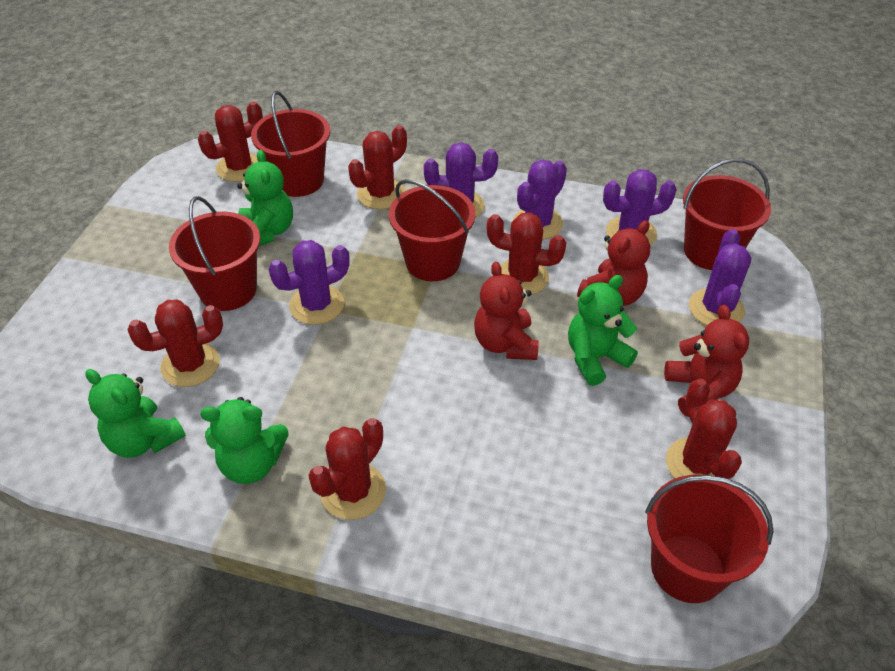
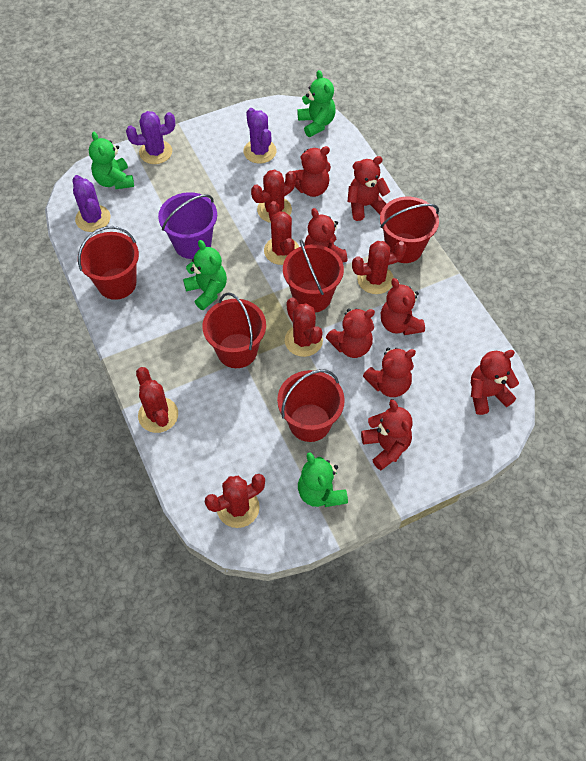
purple bucket: 0 -> 1
purple cactus: 5 -> 3
red teddy bear: 3 -> 8

